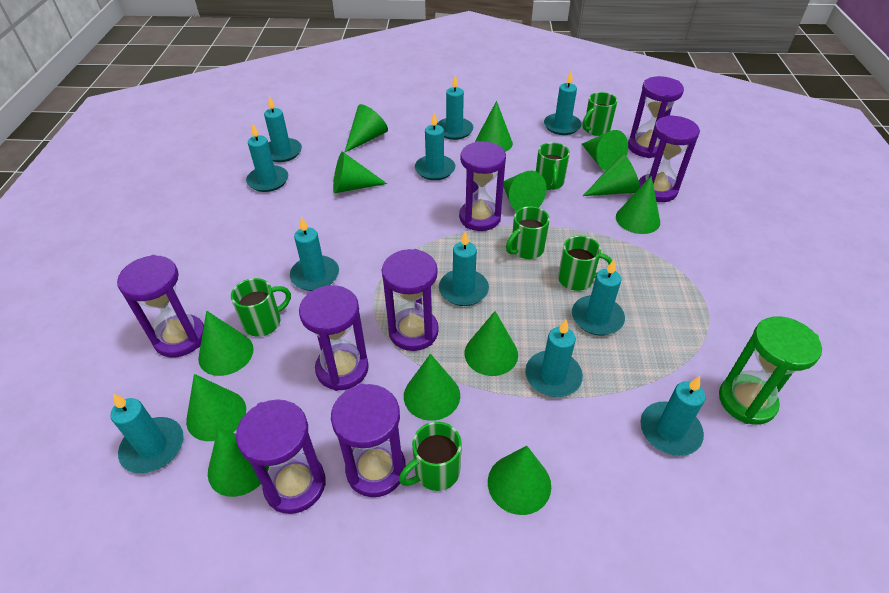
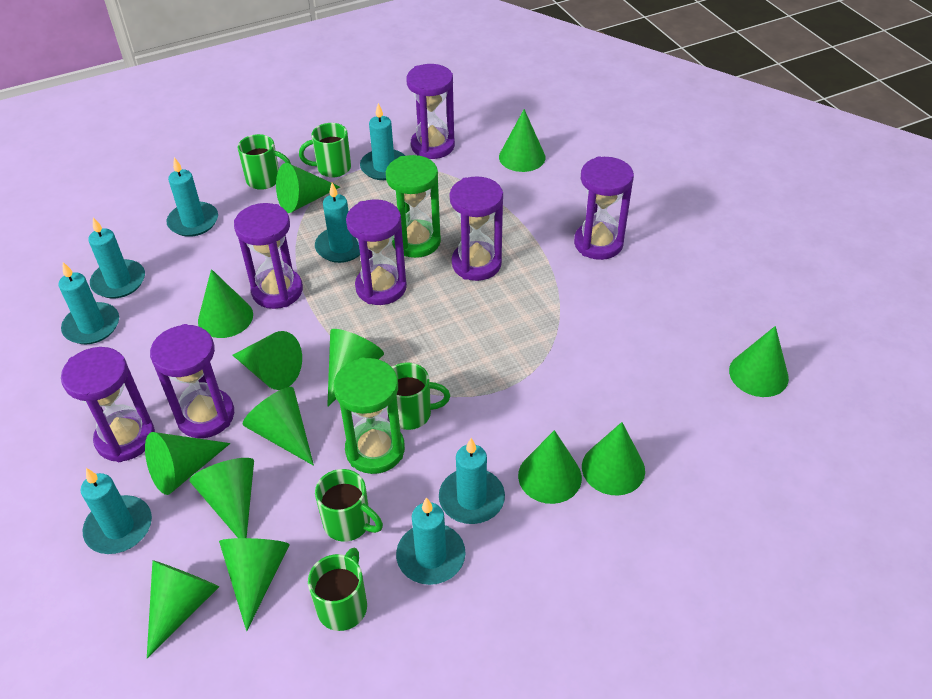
green hourglass: 1 -> 2
green mug: 6 -> 5
purple hourglass: 8 -> 7
turquoise candle: 11 -> 8

